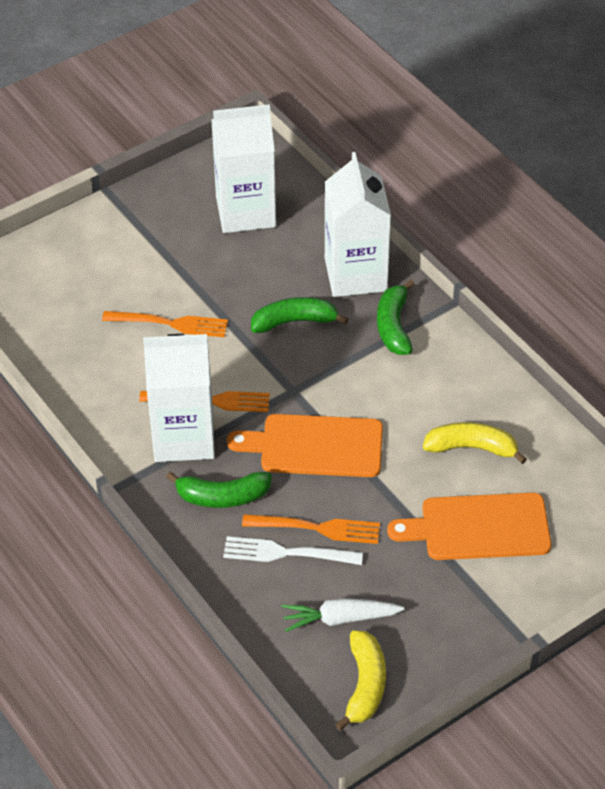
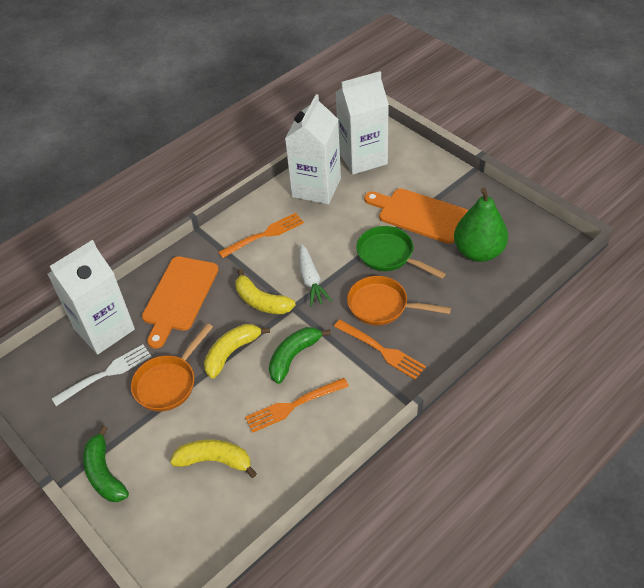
green banana: 3 -> 2
green pan: 0 -> 1
green pear: 0 -> 1
orange pan: 0 -> 2
yellow banana: 2 -> 3

